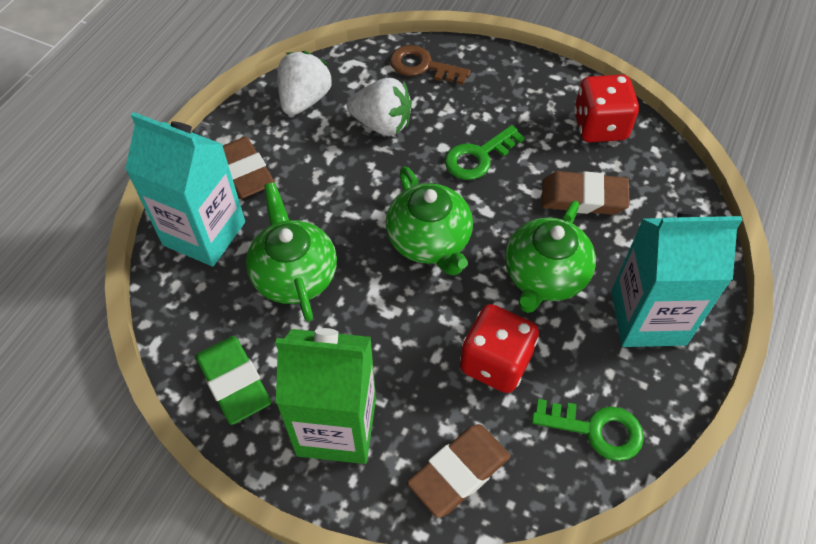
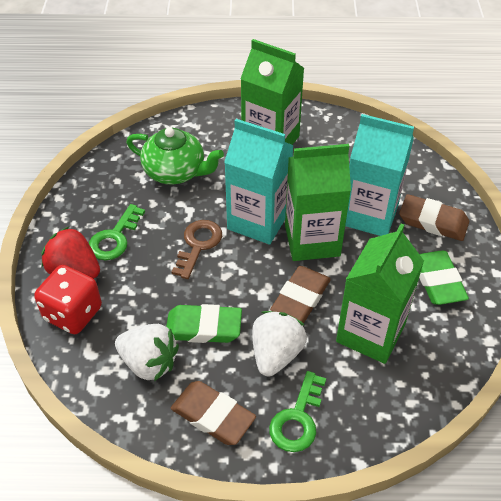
green carton: 1 -> 3
green eraser: 1 -> 2
green teapot: 3 -> 1
red dice: 2 -> 1
red strawberry: 0 -> 1

